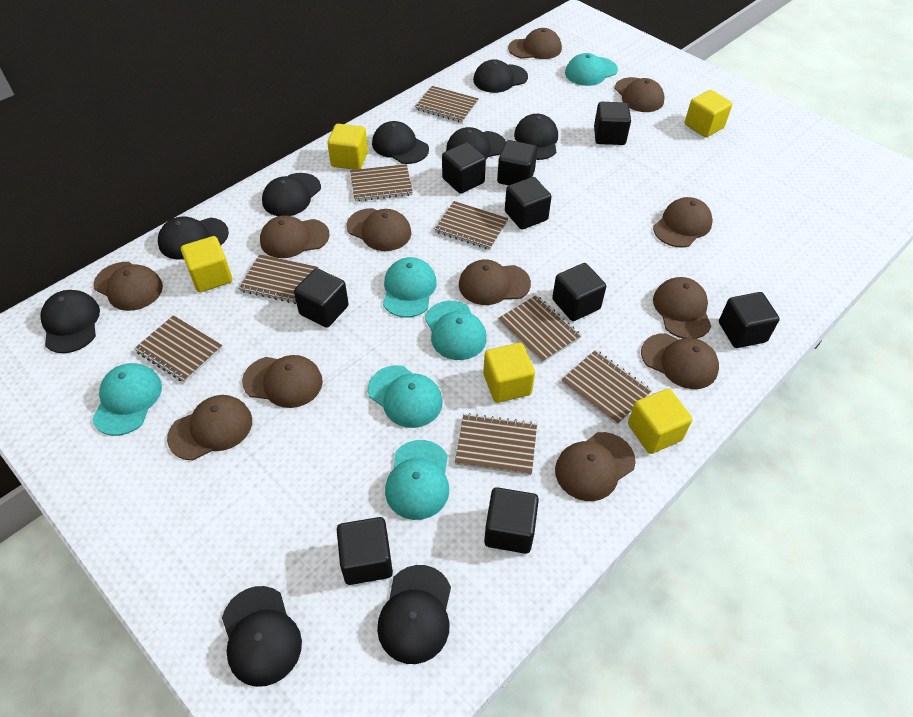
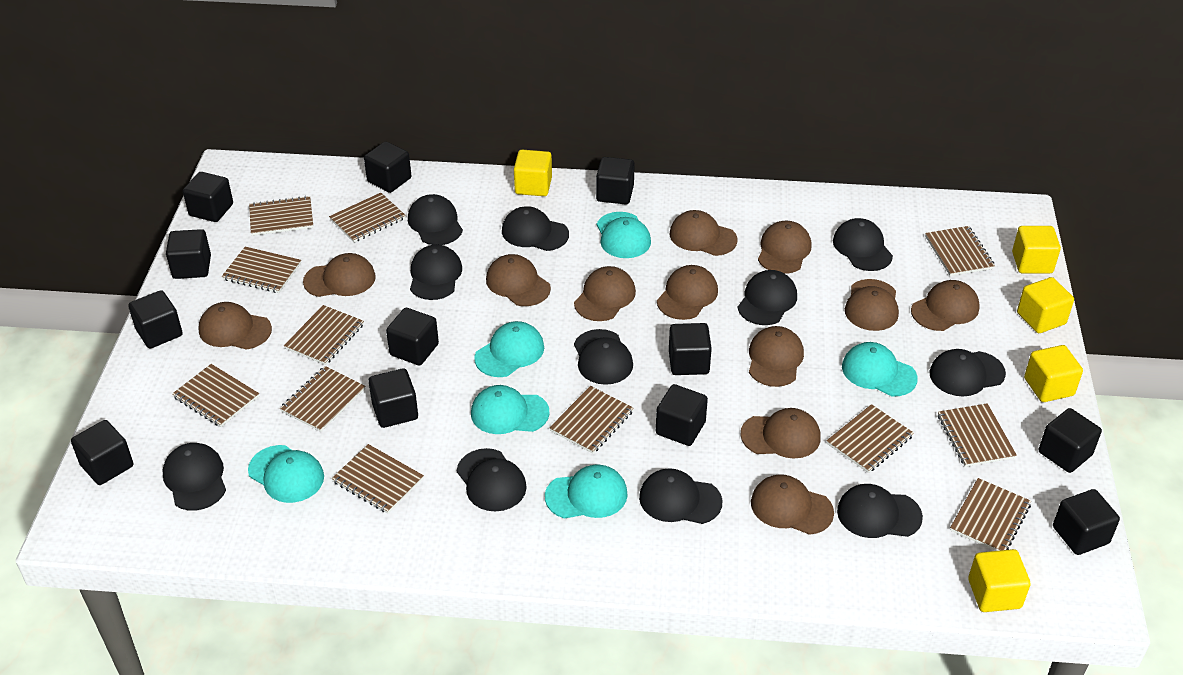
black cap: 9 -> 11
black cube: 9 -> 12
brown notebook: 8 -> 12

